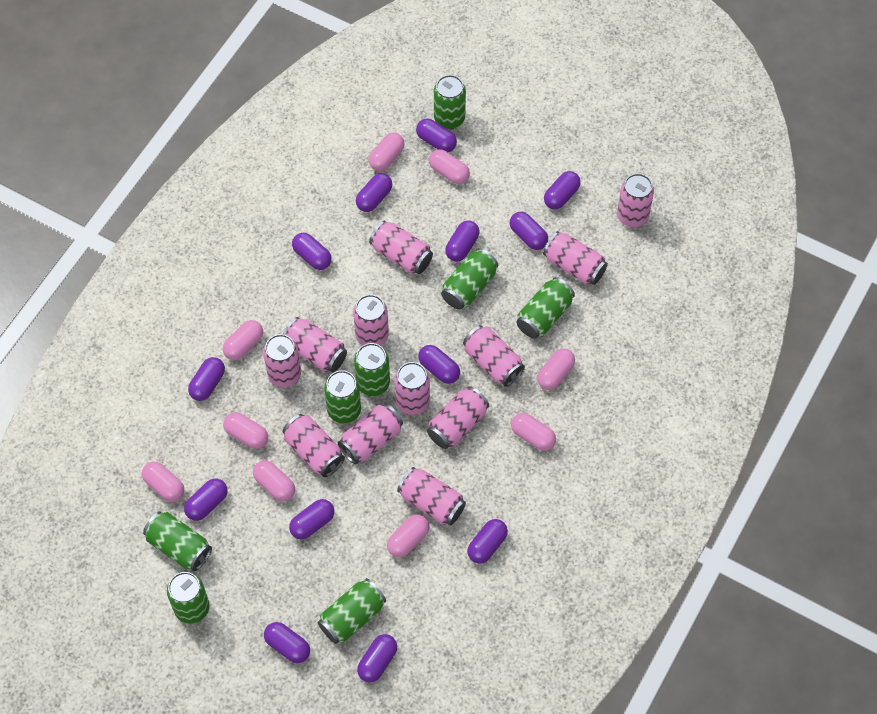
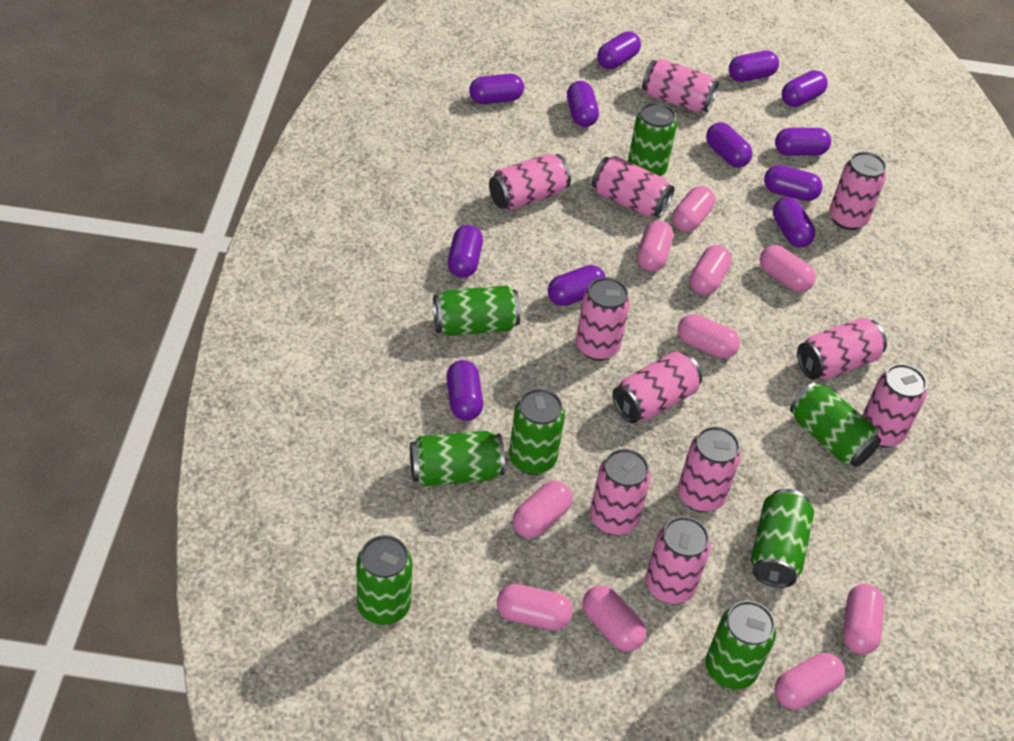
pink can: 12 -> 11
pink capsule: 9 -> 10
purple capsule: 13 -> 12

